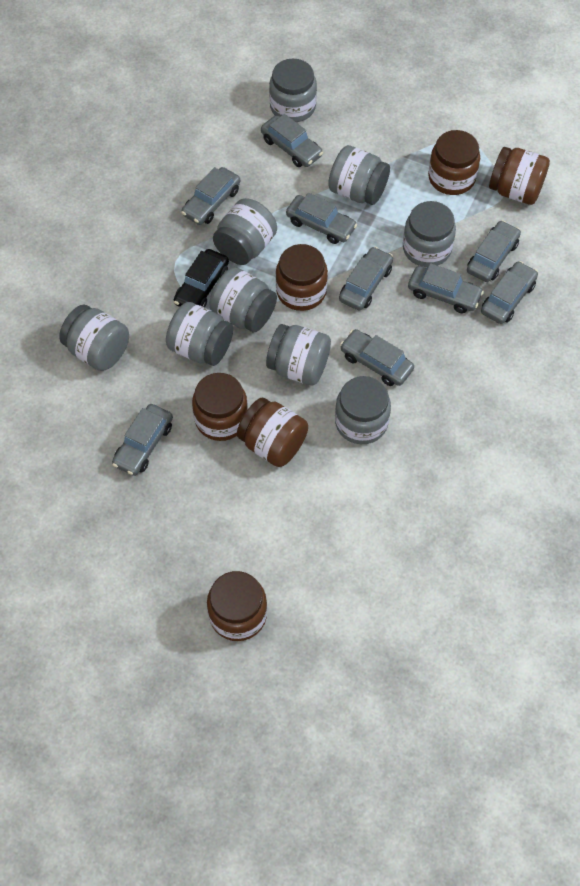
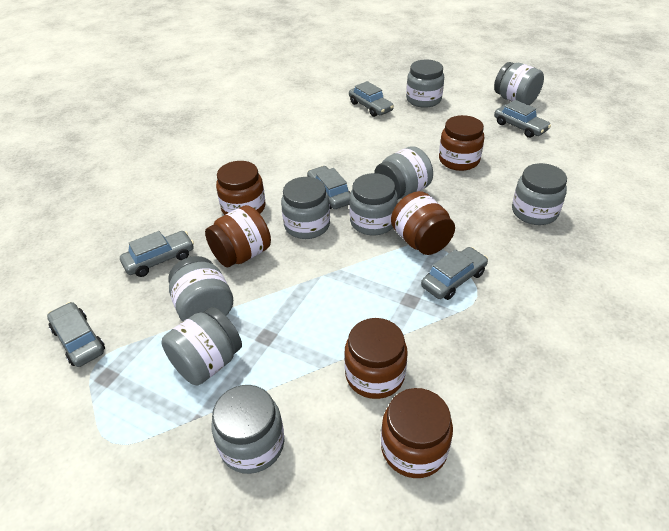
black car: 1 -> 0
grey car: 9 -> 6

